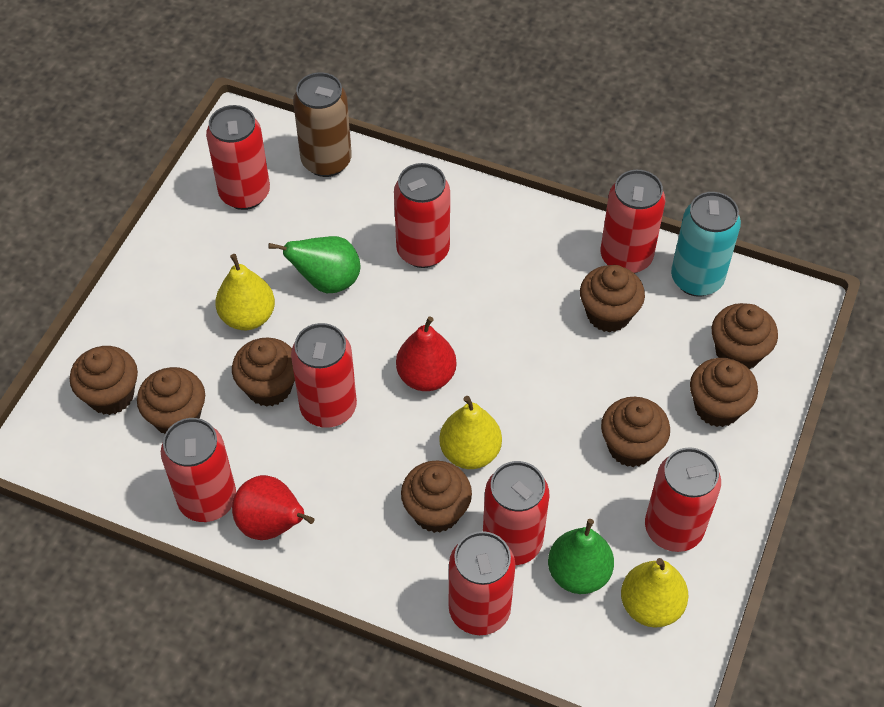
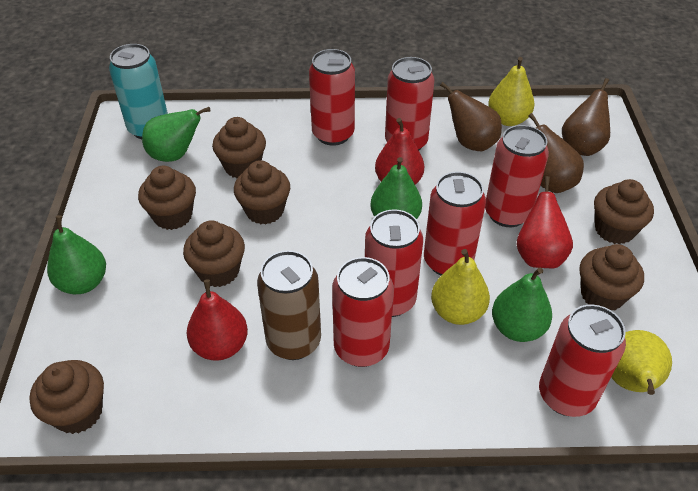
brown cupcake: 8 -> 7
brown pear: 0 -> 3
green pear: 2 -> 4
red can: 8 -> 7
red pear: 2 -> 3

